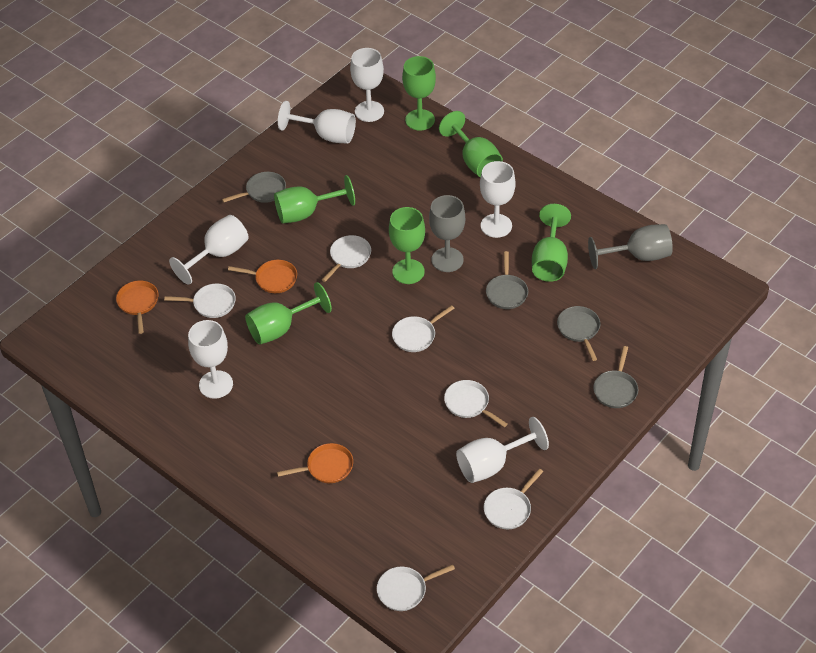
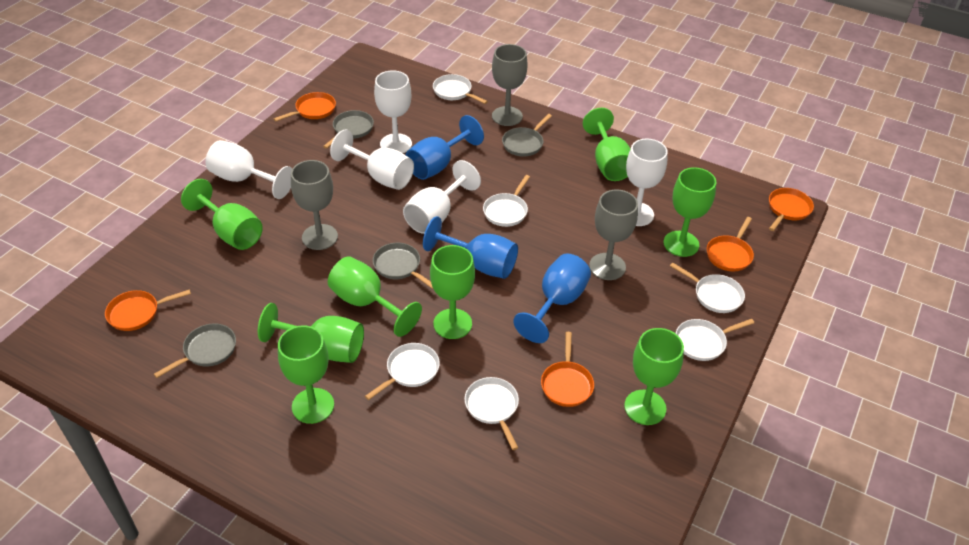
blue goblet: 0 -> 3
green goblet: 6 -> 8
grey goblet: 2 -> 3
orange pan: 3 -> 5
white goblet: 6 -> 5

